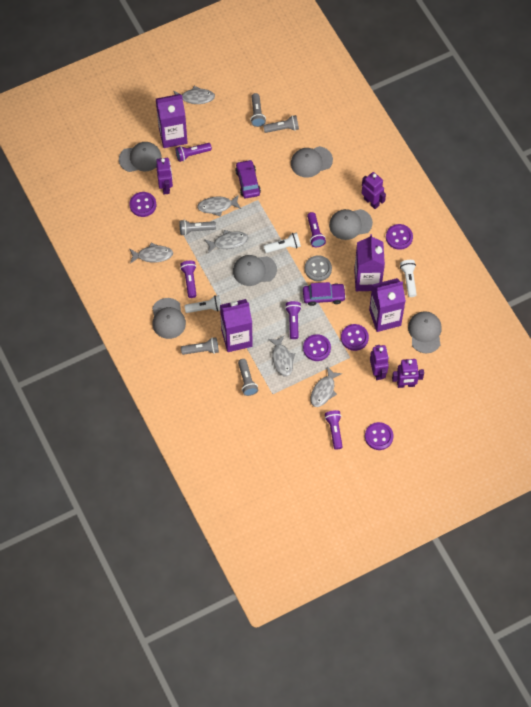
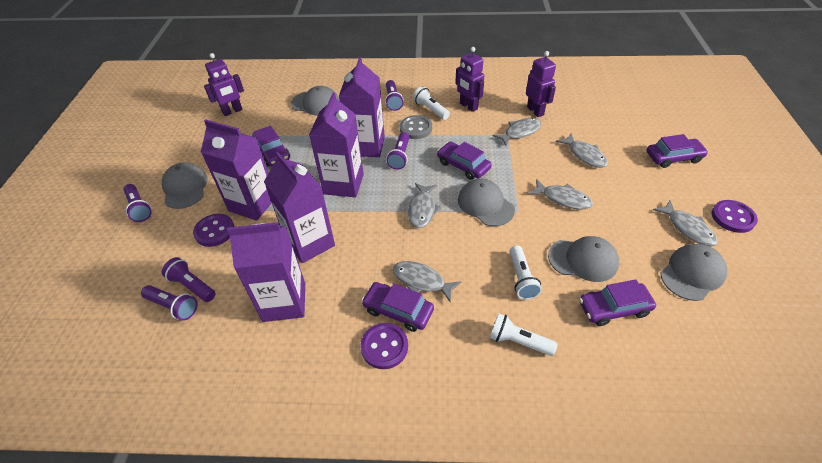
grey cap: 6 -> 5
grey flashlight: 5 -> 0
purple button: 5 -> 3
purple car: 2 -> 5
purple carton: 4 -> 5
purple robot: 4 -> 3

